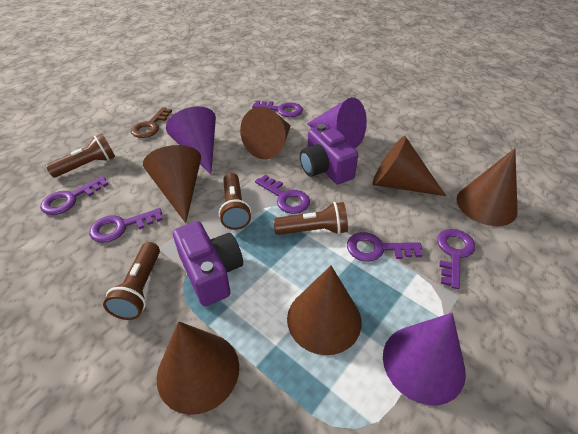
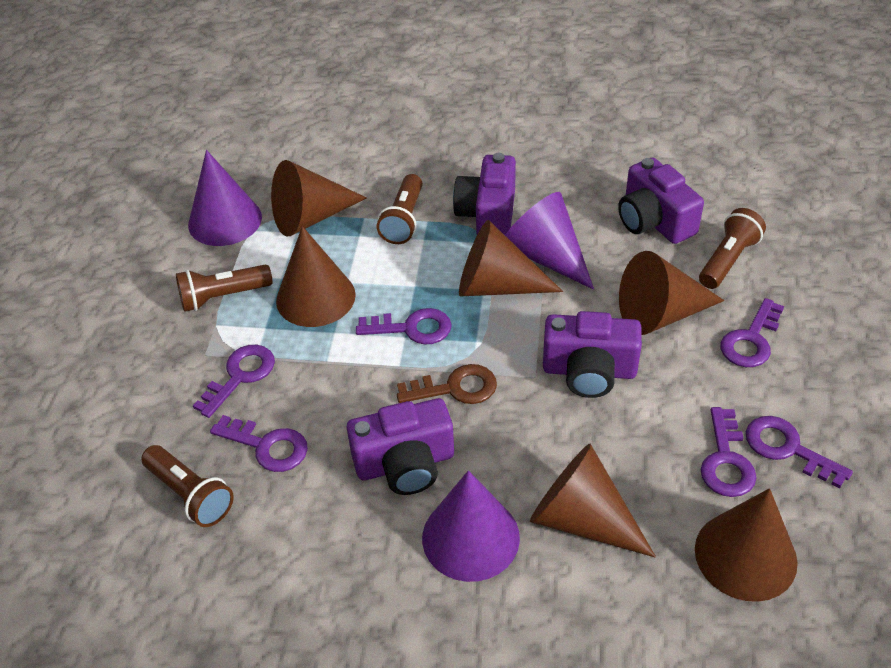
purple camera: 2 -> 4

